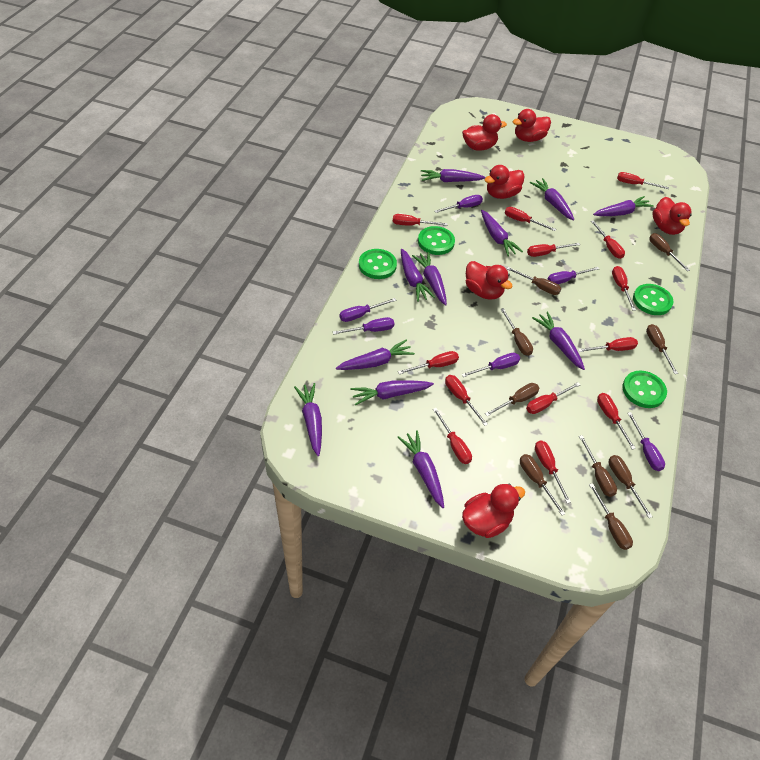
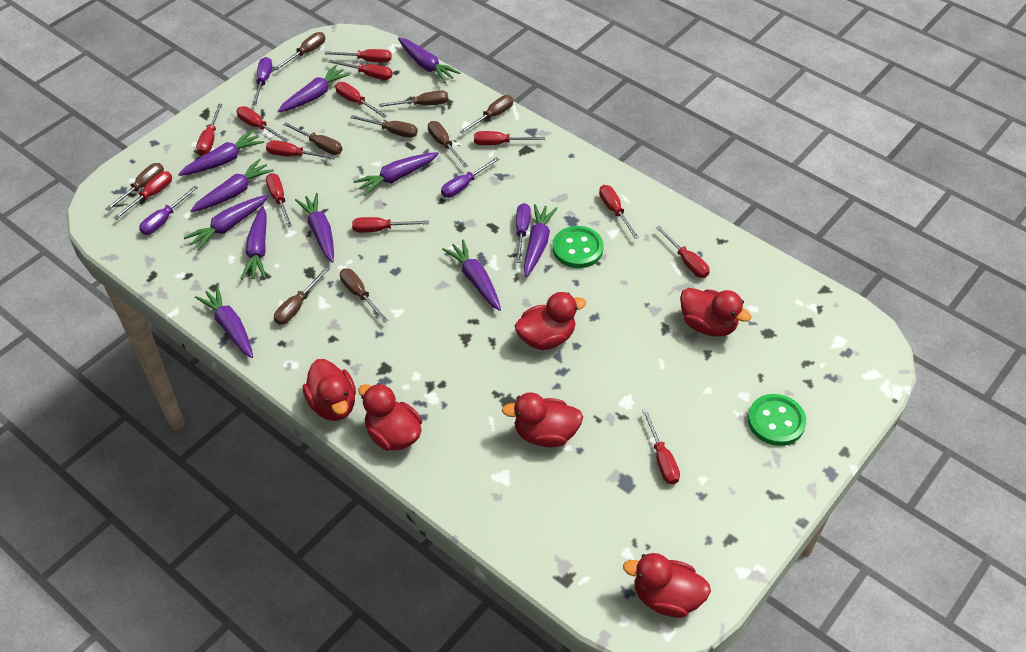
green button: 4 -> 2
purple screwdriver: 6 -> 4

